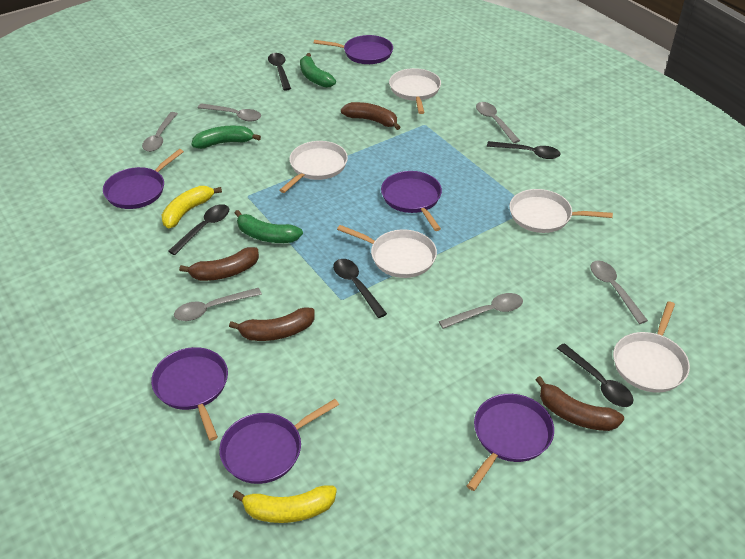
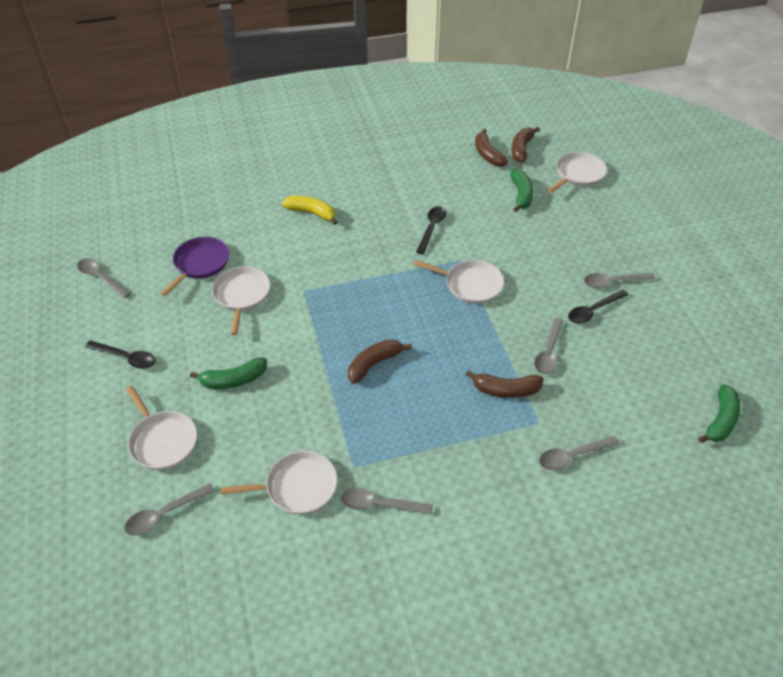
black spoon: 5 -> 3
purple pan: 6 -> 1
yellow banana: 2 -> 1

